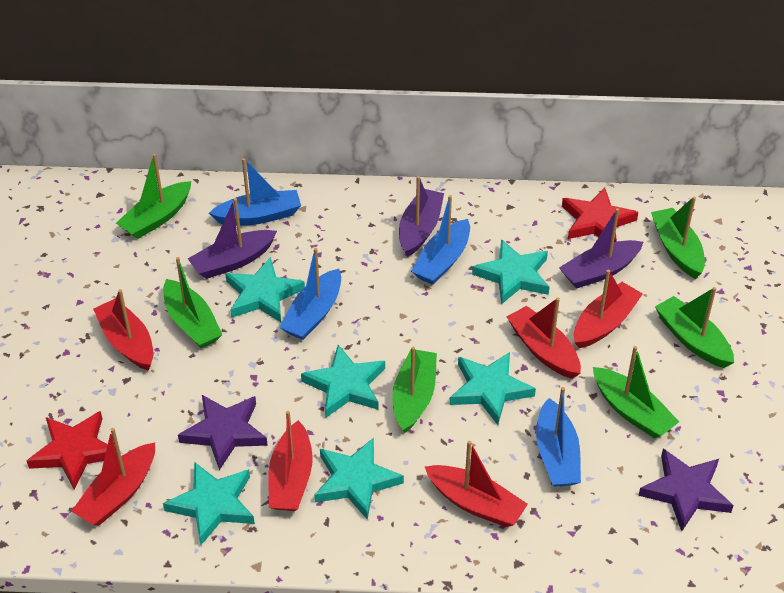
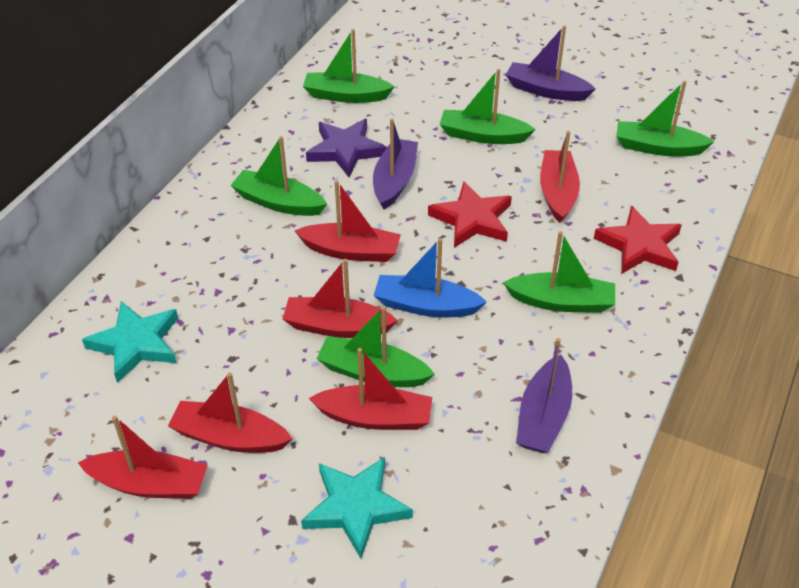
blue boat: 4 -> 1
purple star: 2 -> 1
turquoise star: 6 -> 2

